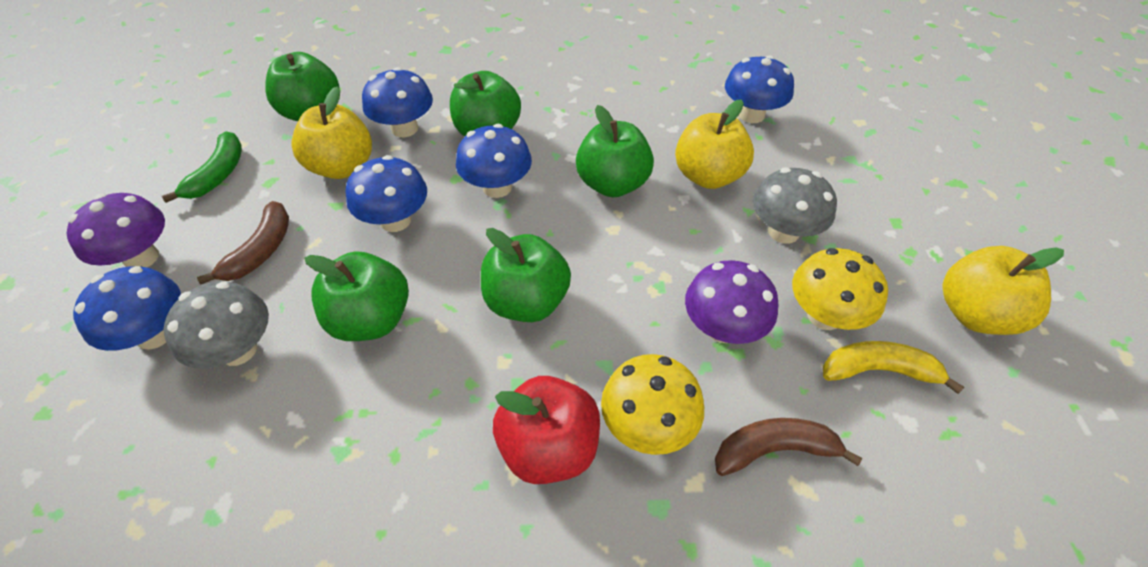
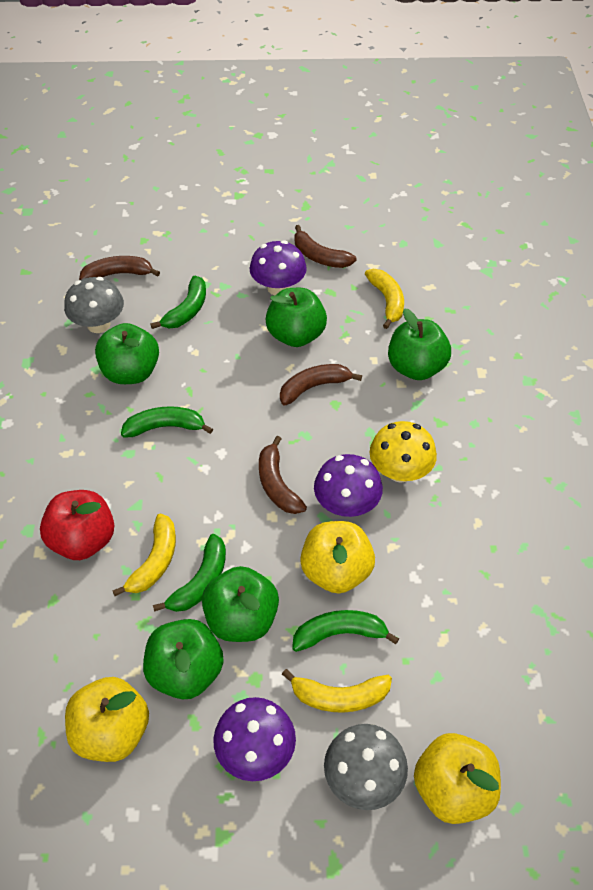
blue mushroom: 5 -> 0
brown banana: 2 -> 4
green banana: 1 -> 4
purple mushroom: 2 -> 3
yellow banana: 1 -> 3
yellow mushroom: 2 -> 1

